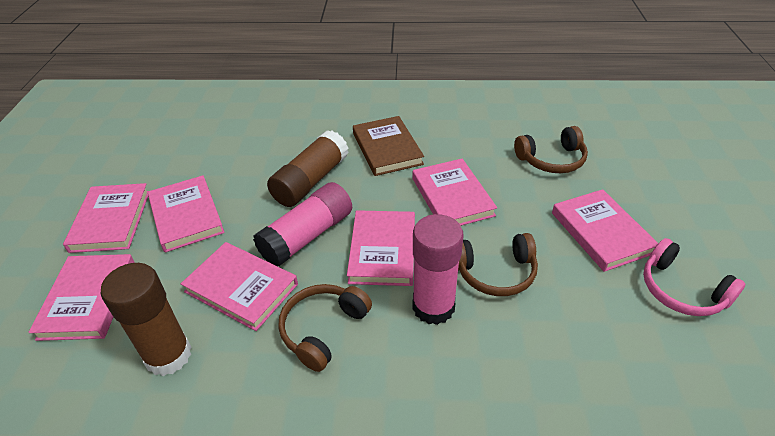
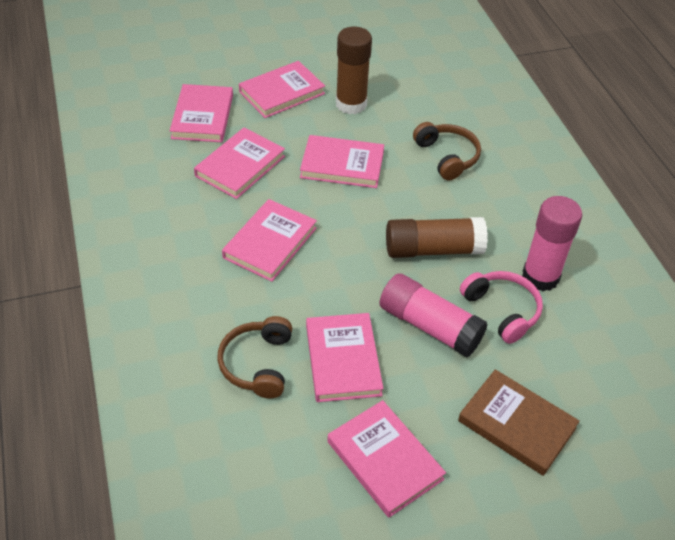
brown headphones: 3 -> 2

